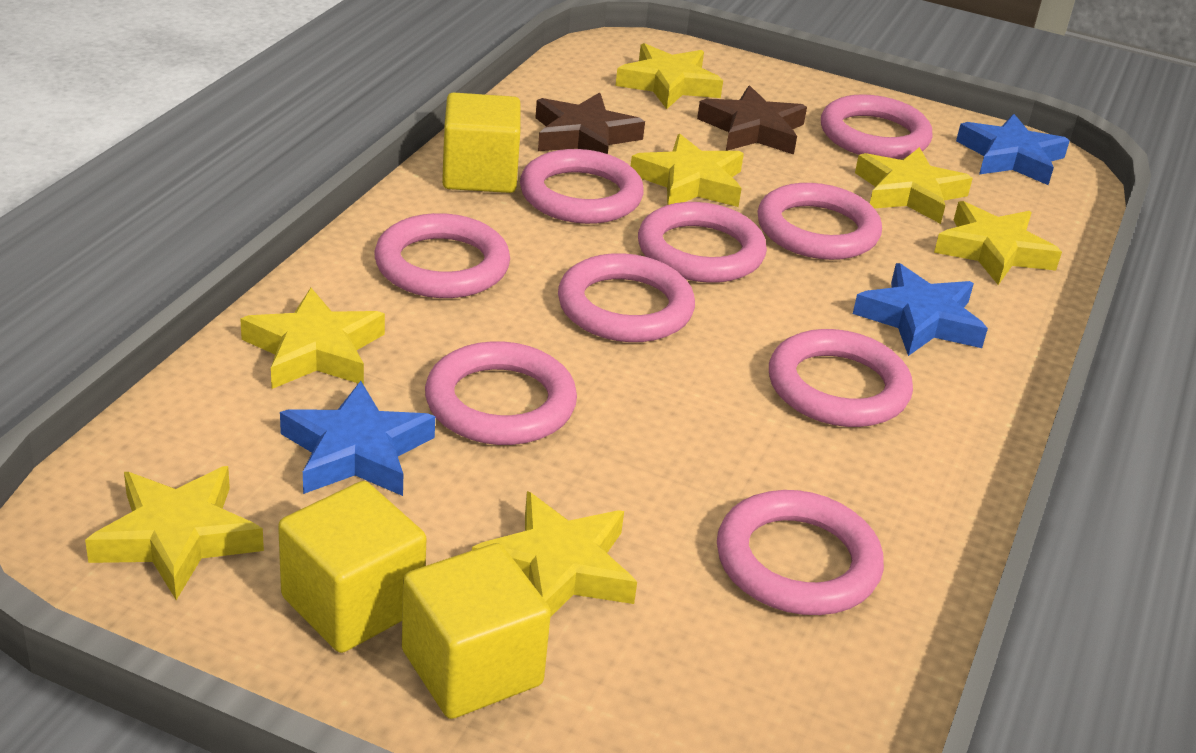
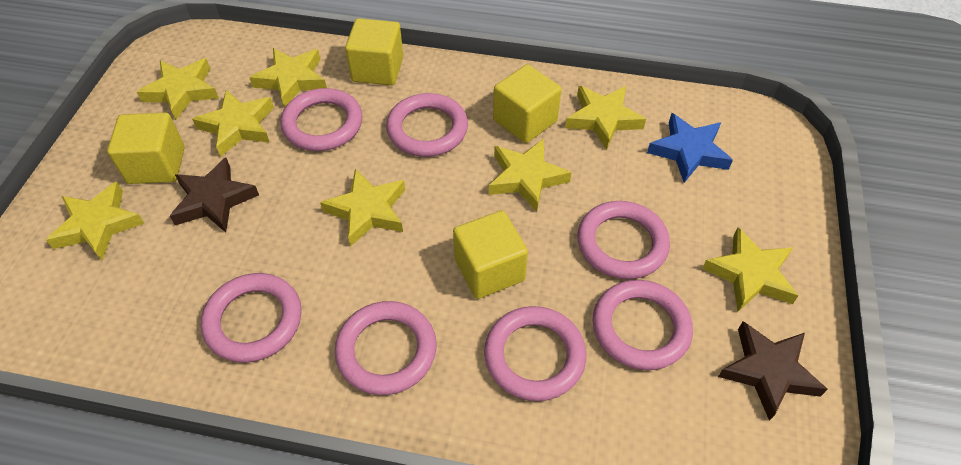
blue star: 3 -> 1
pink ring: 9 -> 7
yellow cube: 3 -> 4
yellow star: 7 -> 8

